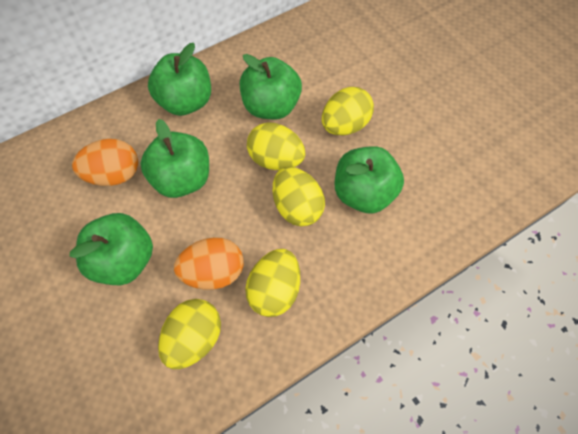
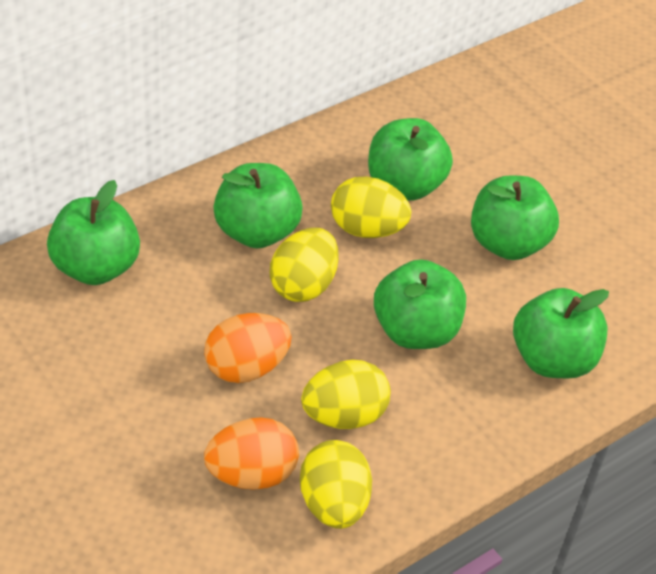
green apple: 5 -> 6
yellow egg: 5 -> 4

